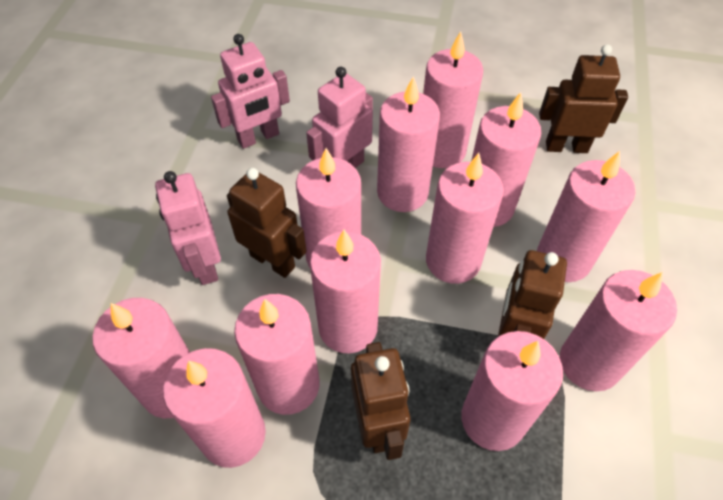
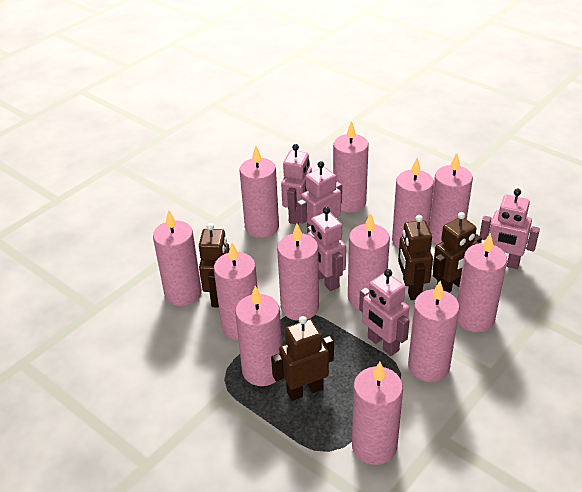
pink robot: 3 -> 5

